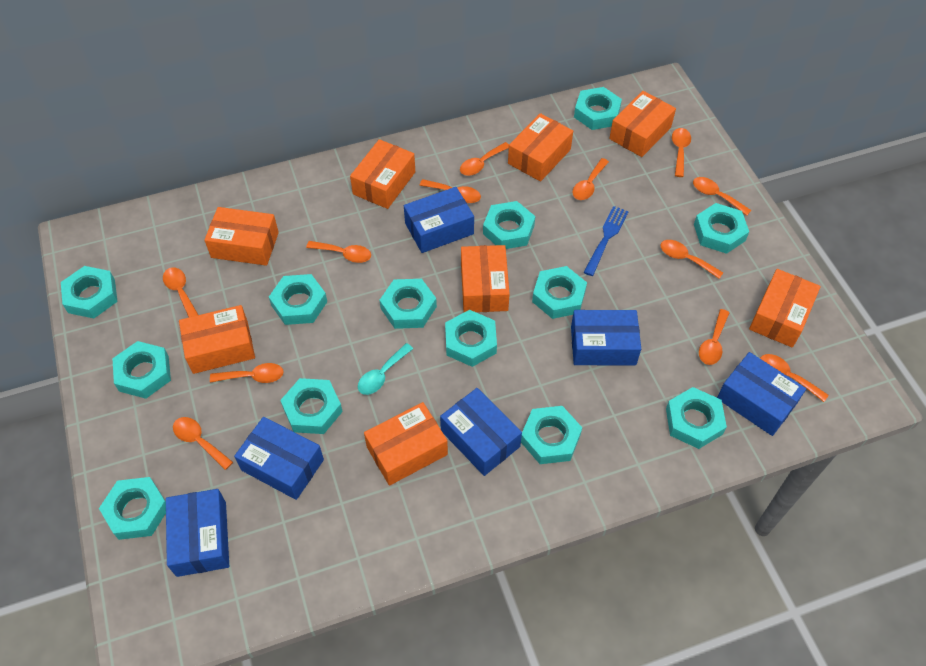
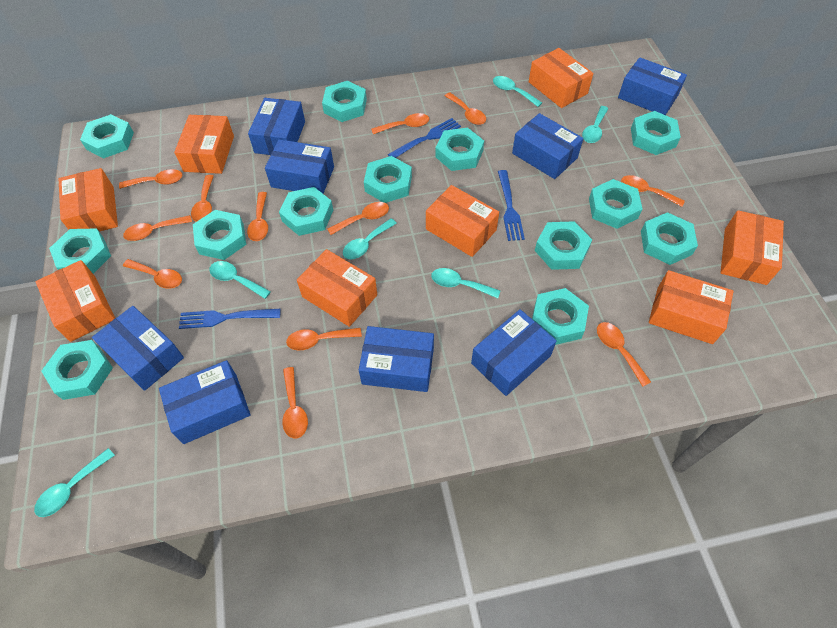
blue box: 6 -> 8
blue fork: 1 -> 3
turquoise spoon: 1 -> 6

